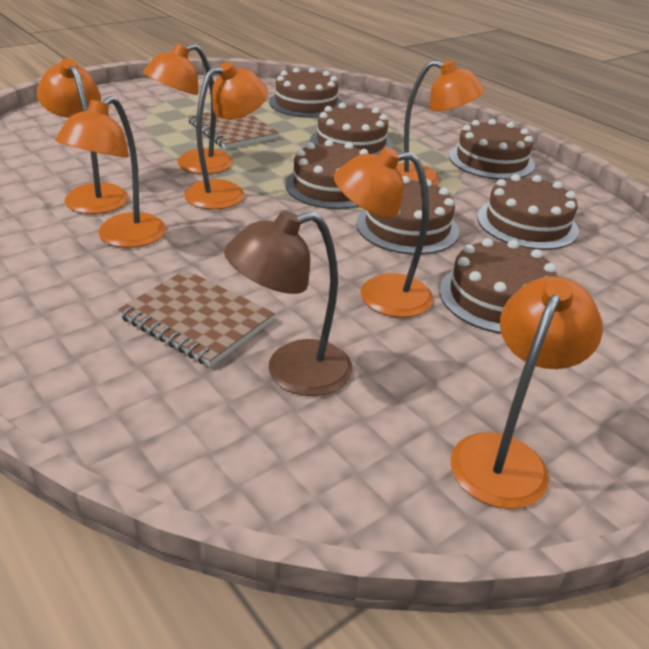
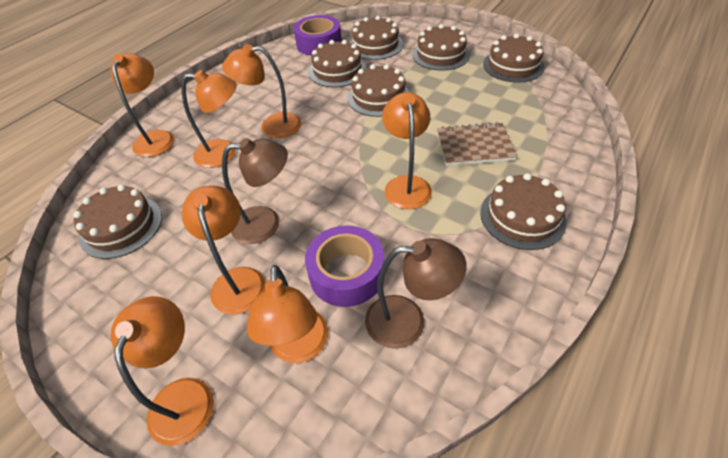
brown lamp: 1 -> 2
brown notebook: 2 -> 1
purple tape: 0 -> 2

